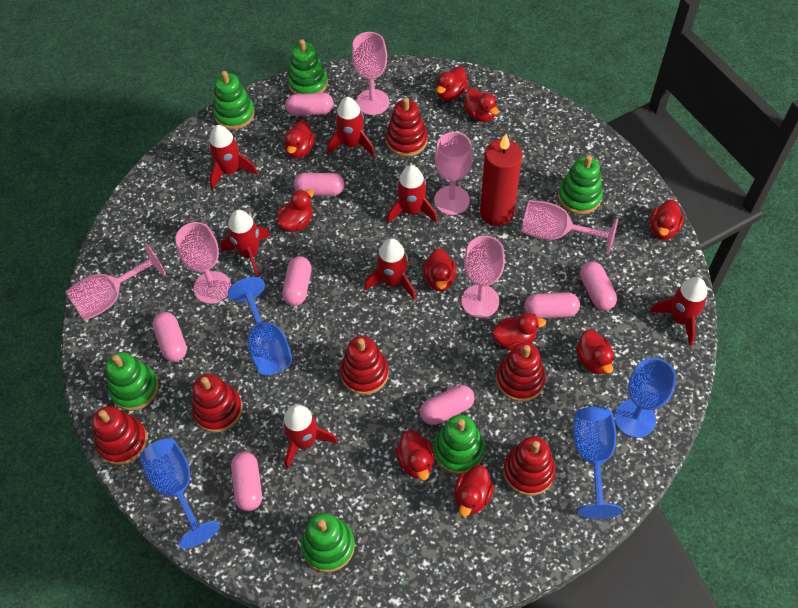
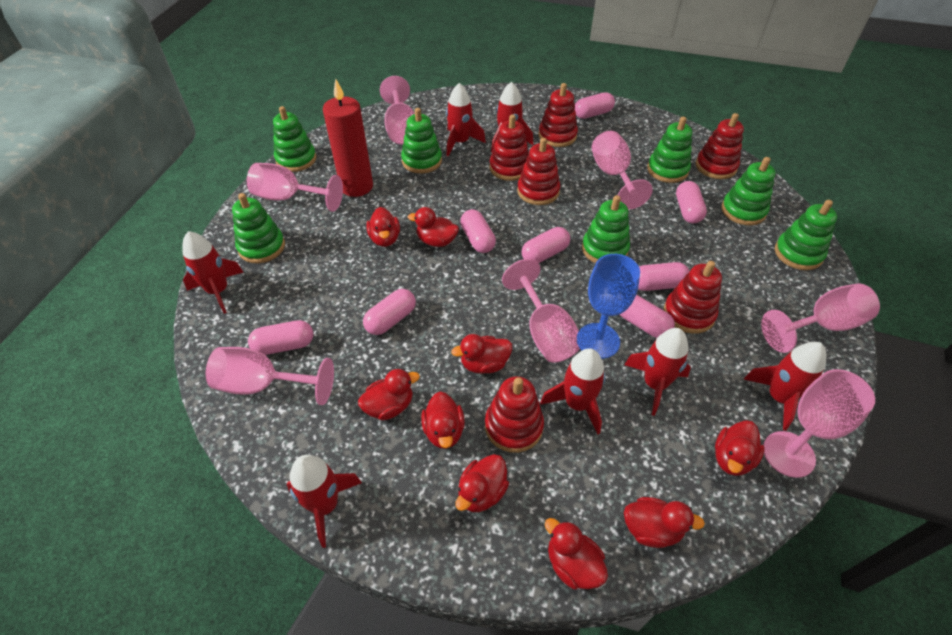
blue goblet: 4 -> 1
green stacking toy: 6 -> 7
pink goblet: 6 -> 7
red duck: 10 -> 9

